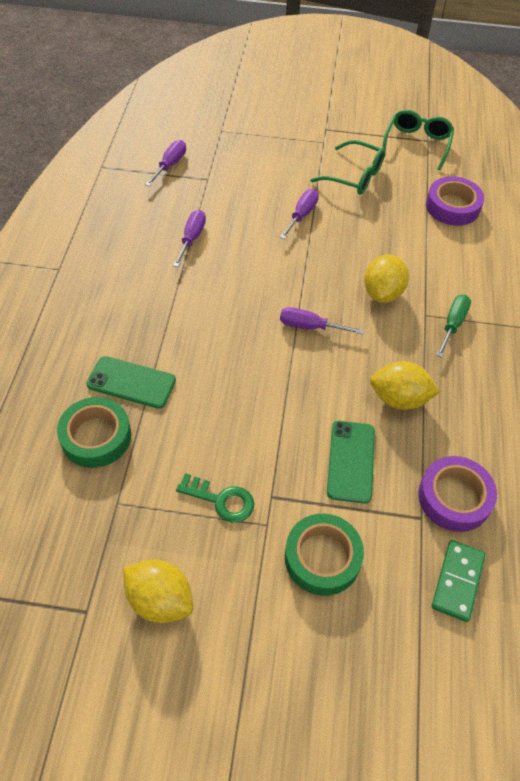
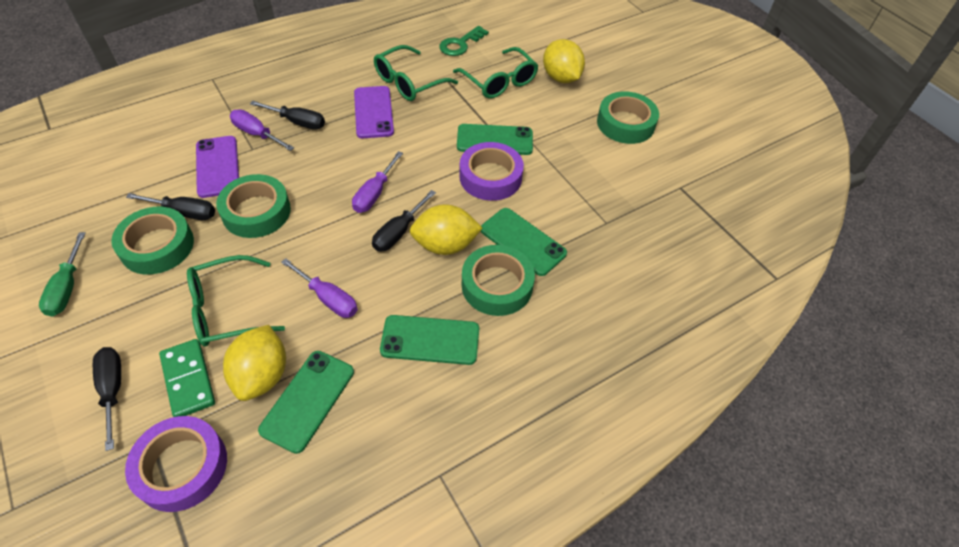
black screwdriver: 0 -> 4
green glasses: 2 -> 3
green phone: 2 -> 4
green tape: 2 -> 4
purple phone: 0 -> 2
purple screwdriver: 4 -> 3

